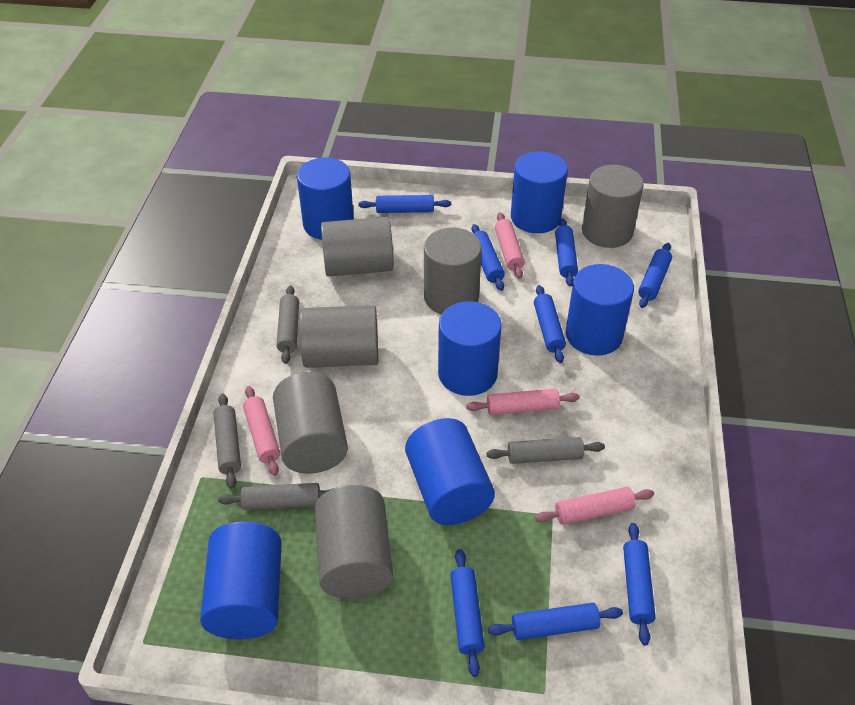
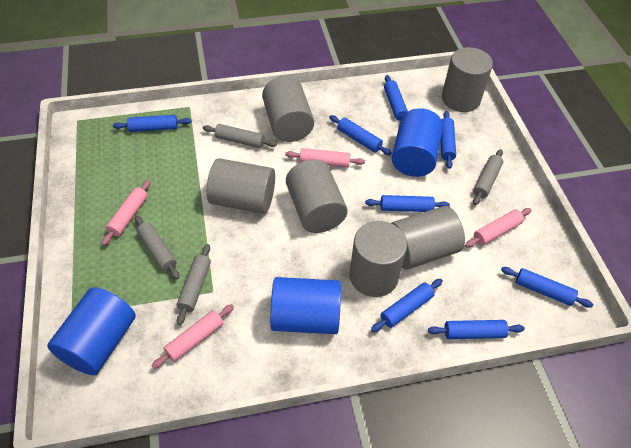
blue cylinder: 6 -> 3

